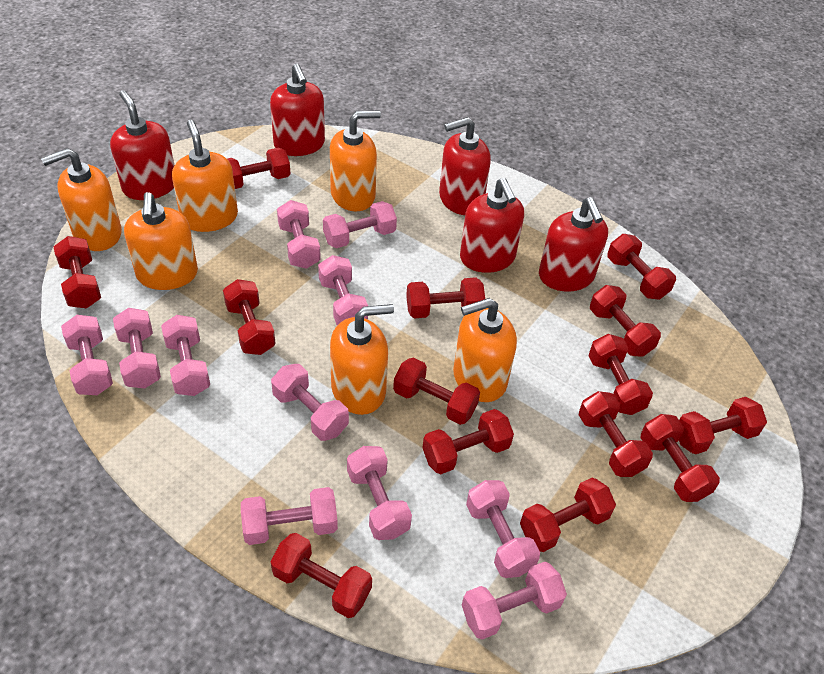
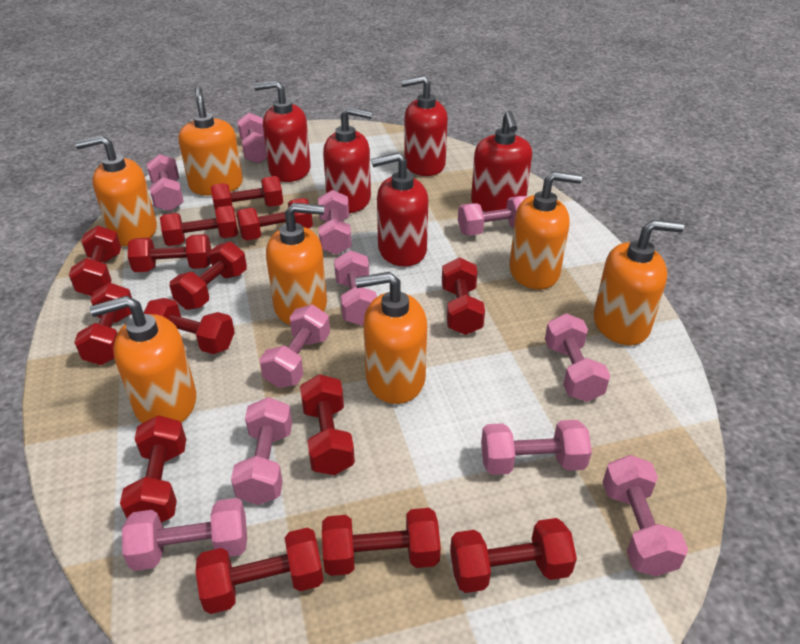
orange soap dispenser: 6 -> 7

